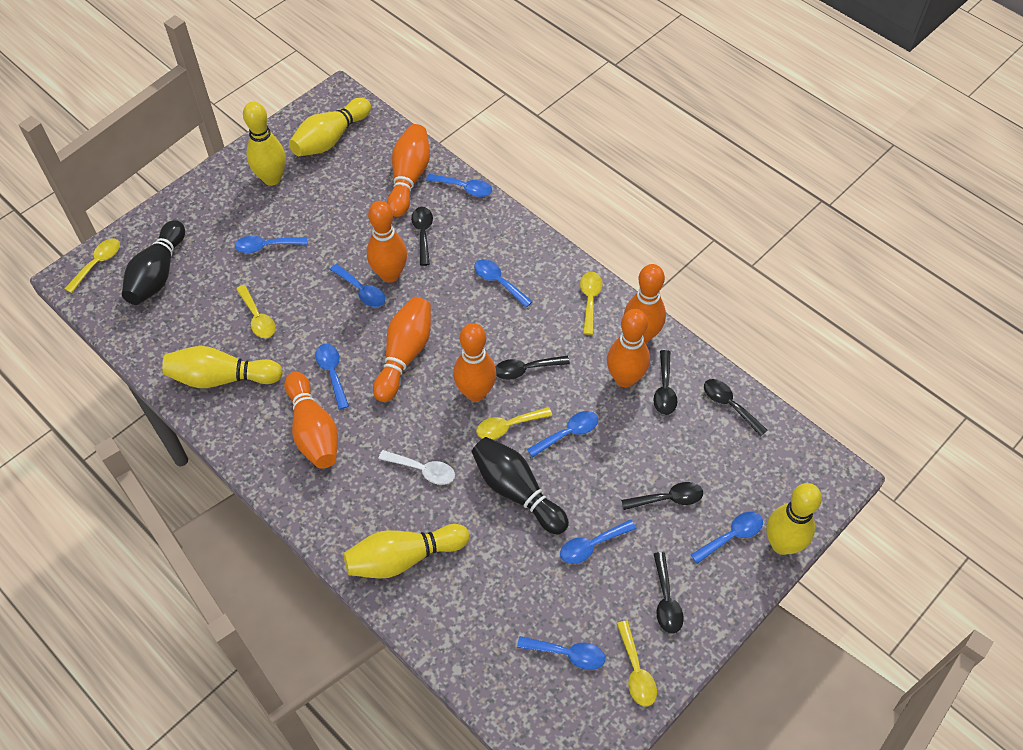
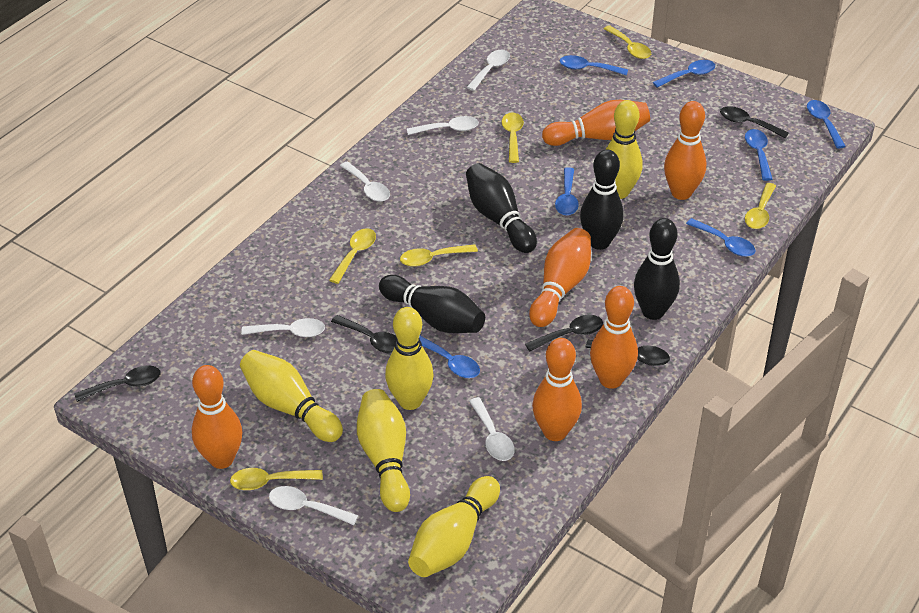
black bowling pin: 2 -> 4
black spoon: 6 -> 5
blue spoon: 9 -> 7
orange bowling pin: 7 -> 6
white spoon: 1 -> 6
yellow spoon: 5 -> 6

